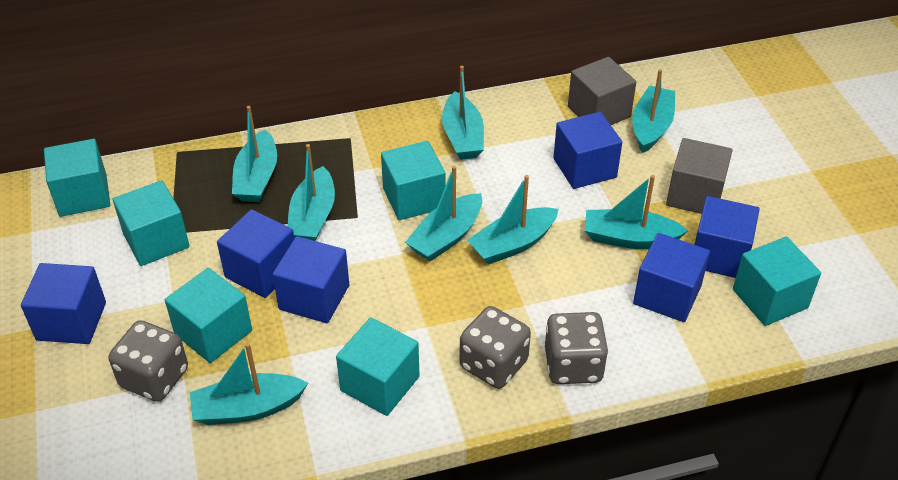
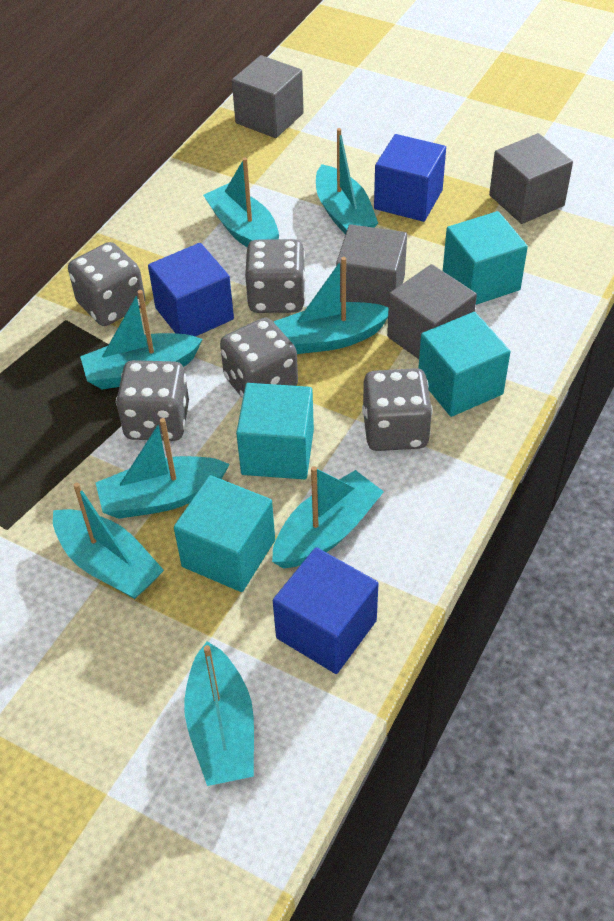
blue cube: 6 -> 3
grey cube: 2 -> 4
grey dice: 3 -> 5
turquoise cube: 6 -> 4

